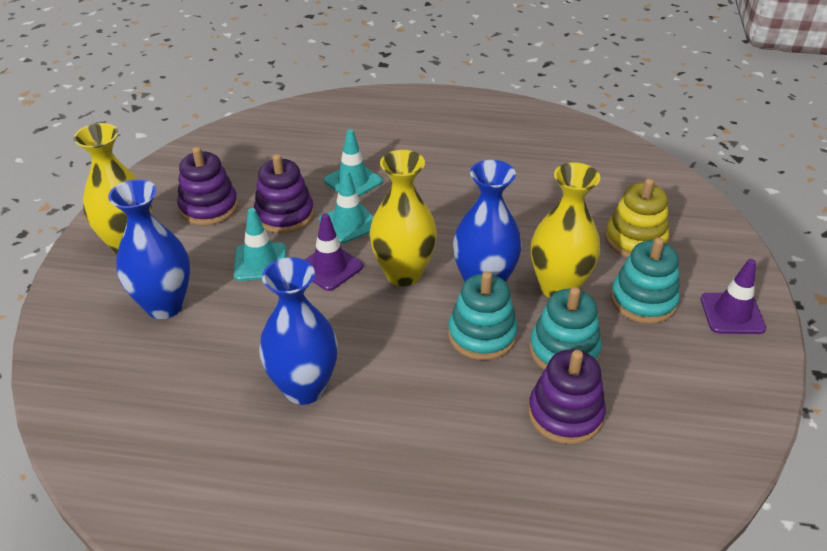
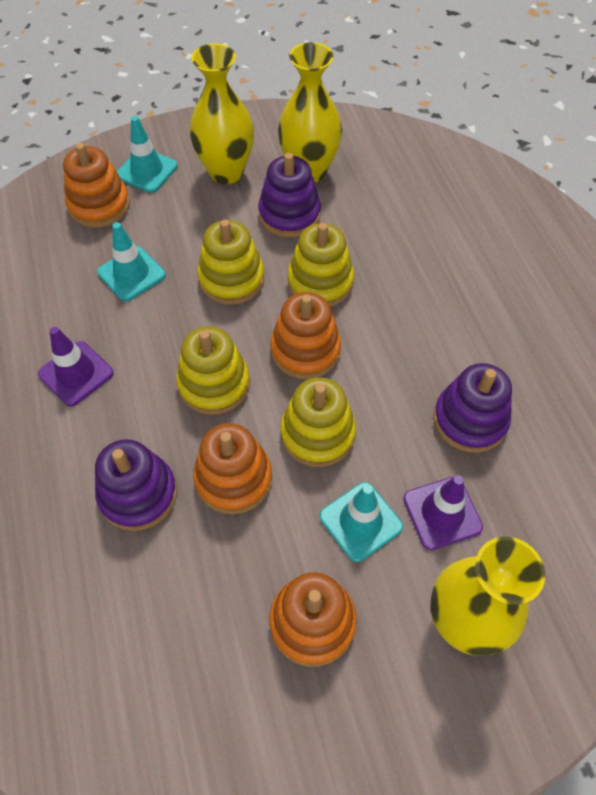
blue vase: 3 -> 0
orange stacking toy: 0 -> 4
turquoise stacking toy: 3 -> 0
yellow stacking toy: 1 -> 4

